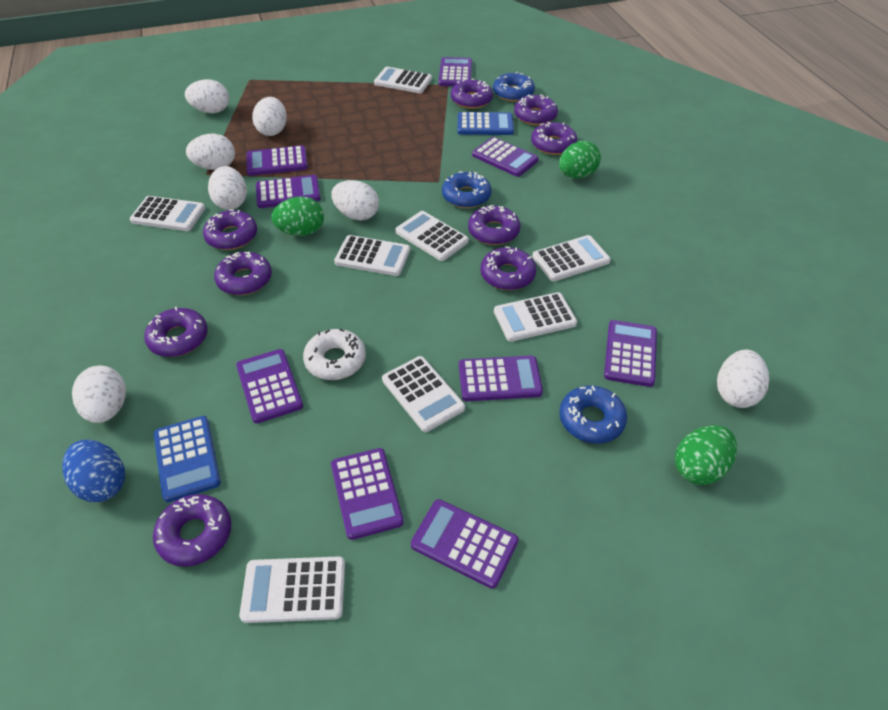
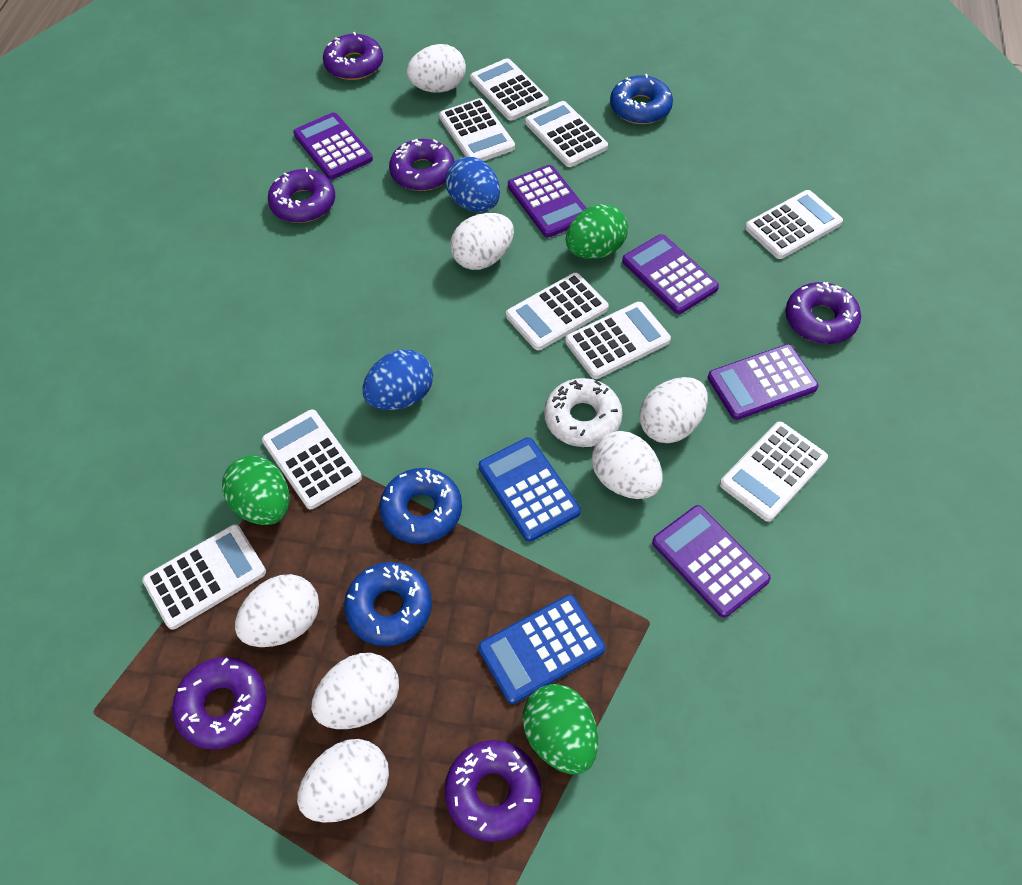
blue egg: 1 -> 2
purple calculator: 9 -> 5
purple donut: 9 -> 6
white calculator: 8 -> 9

